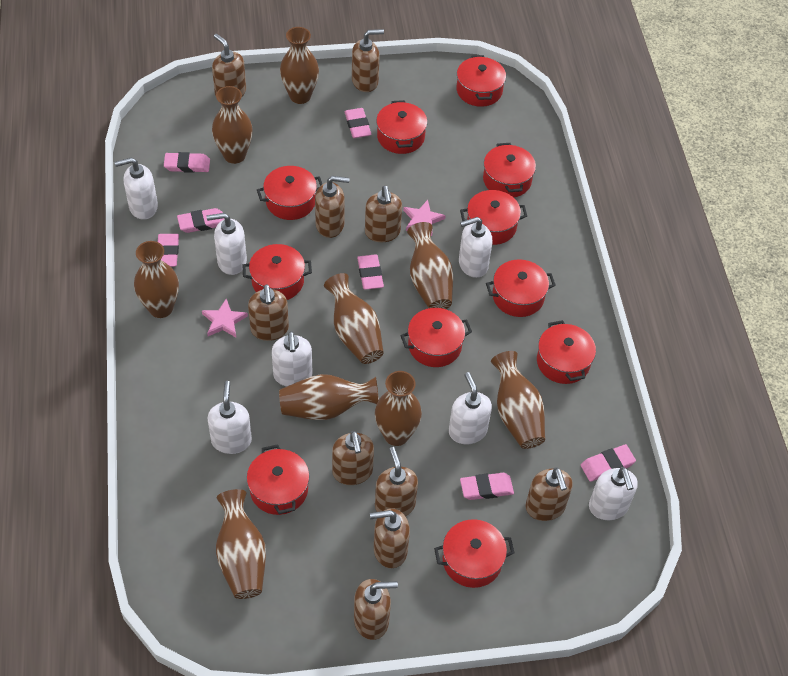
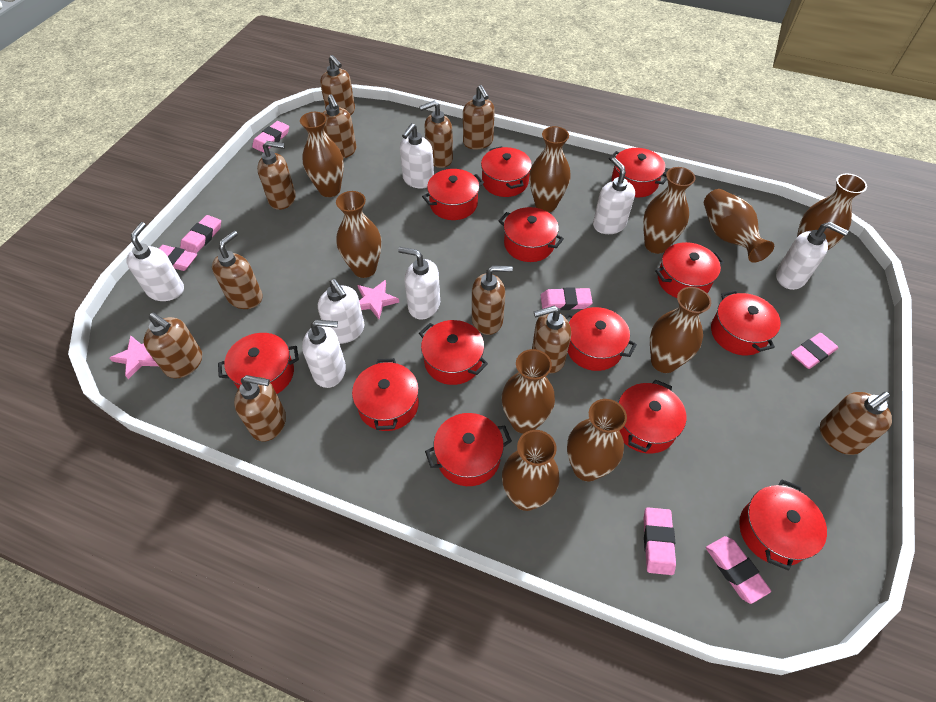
brown soap dispenser: 10 -> 11
brown vase: 9 -> 10
red pot: 11 -> 13

